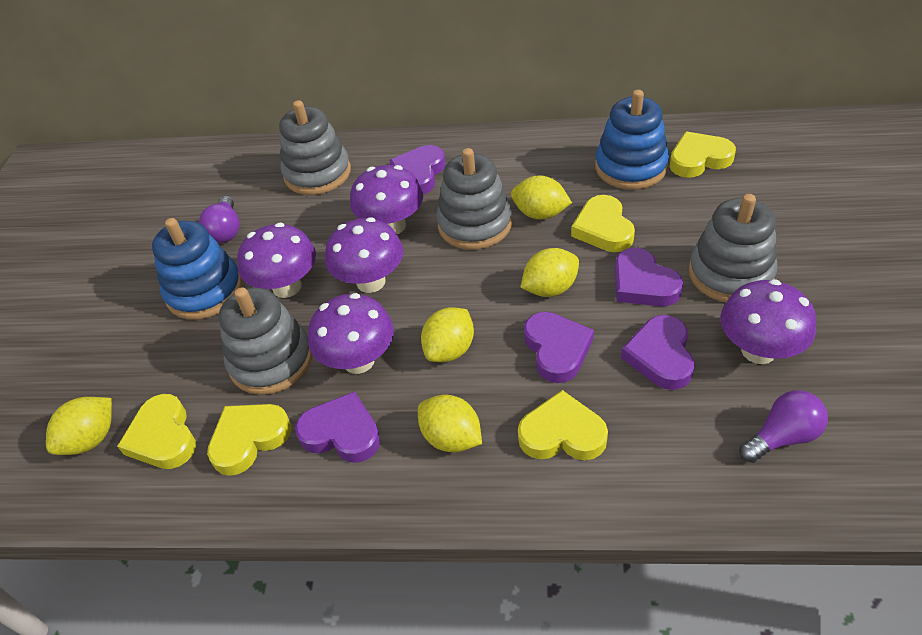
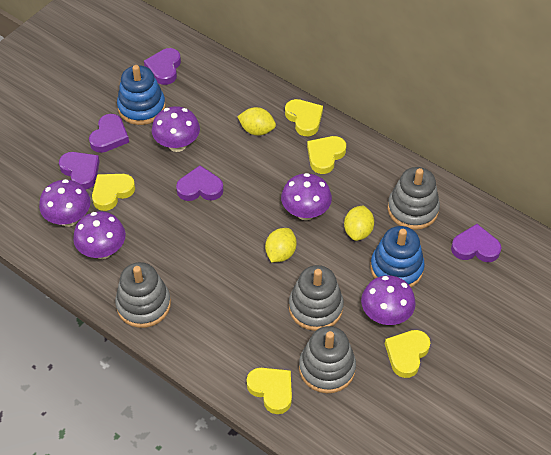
purple light bulb: 2 -> 0
yellow lemon: 5 -> 3

